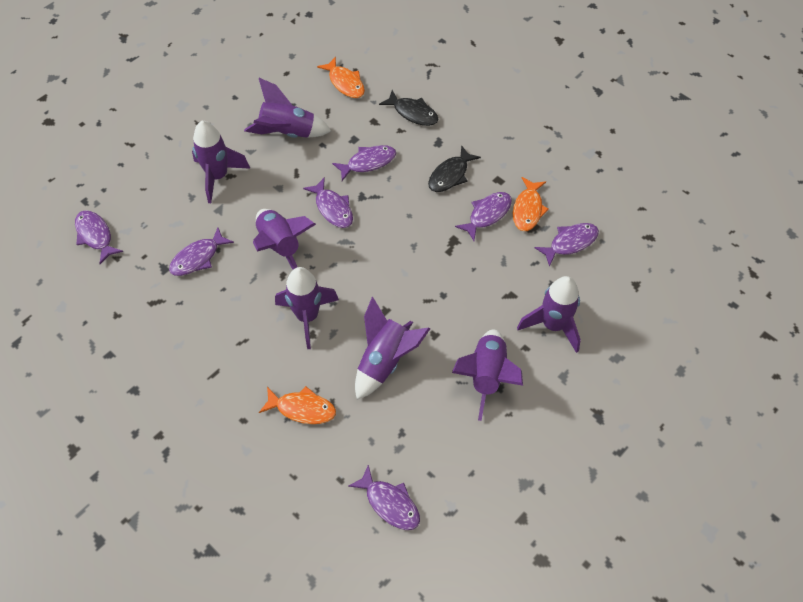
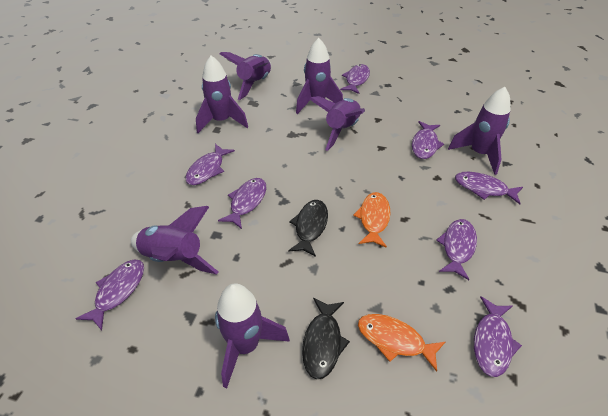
orange fish: 3 -> 2
purple fish: 7 -> 8

